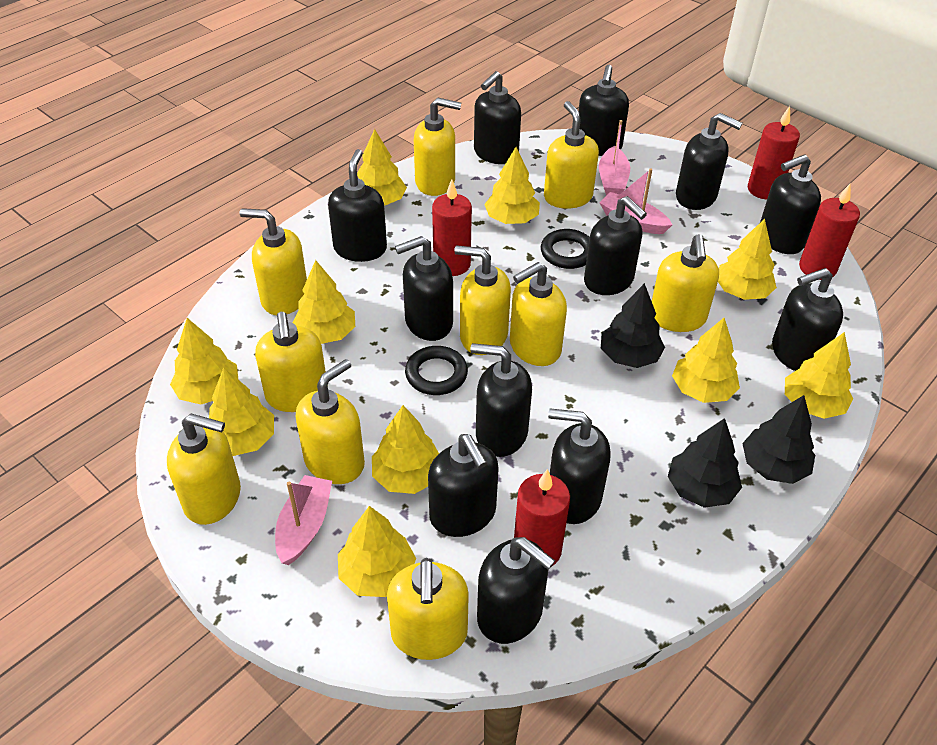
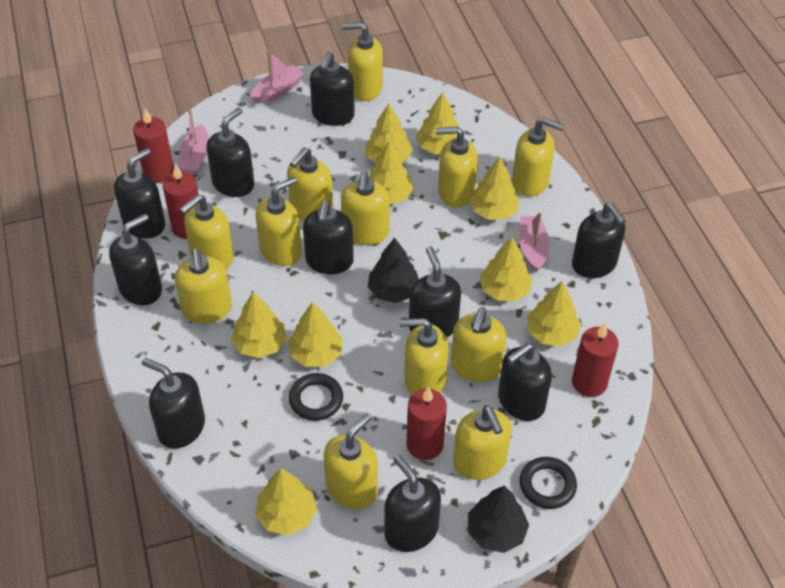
black soap dispenser: 12 -> 10
black tree: 3 -> 2
yellow soap dispenser: 10 -> 12
yellow tree: 10 -> 9

